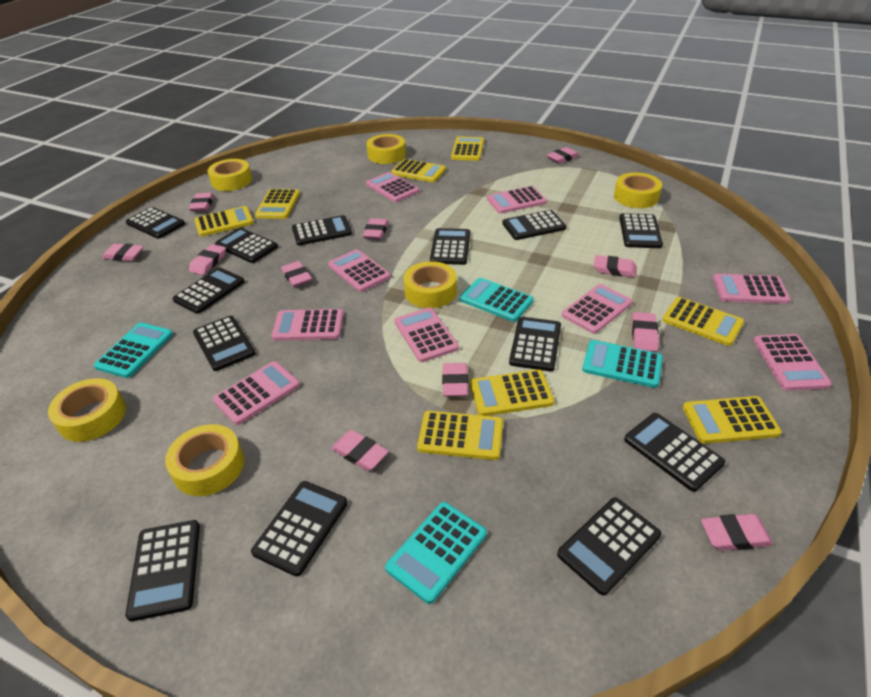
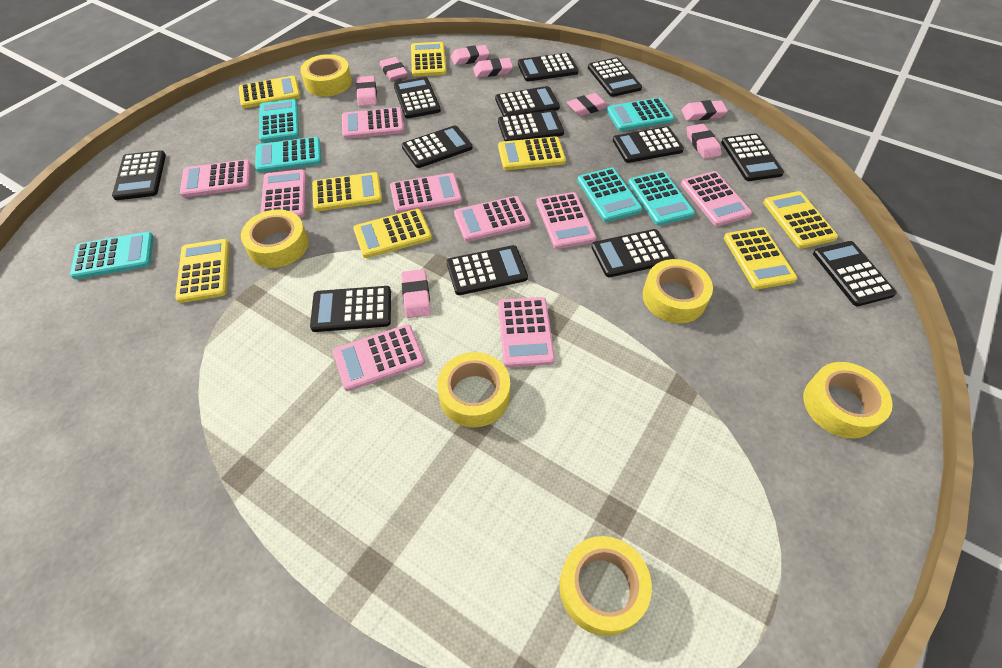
pink eraser: 11 -> 8
turquoise calculator: 4 -> 6

